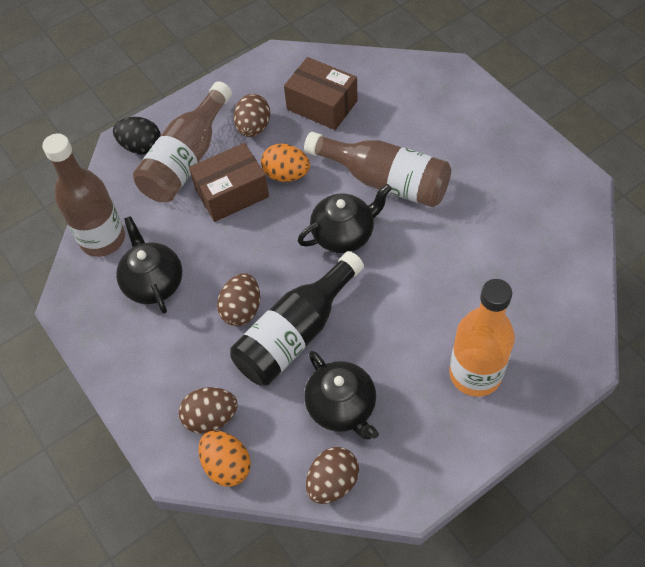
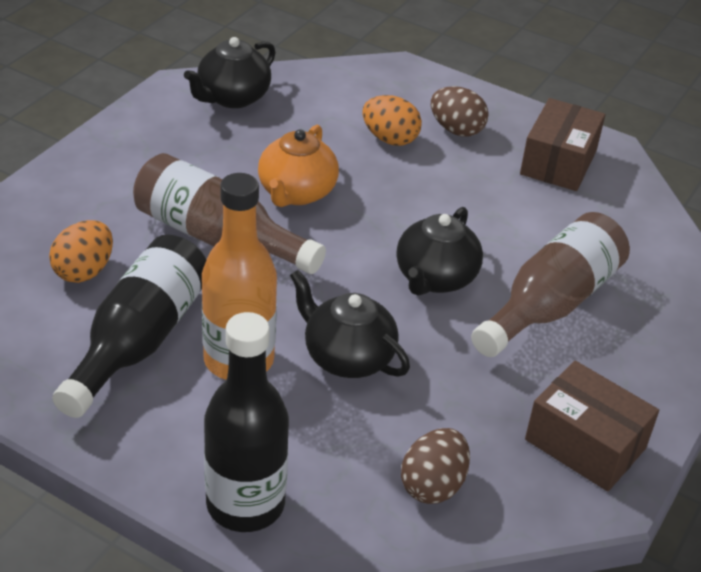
black bottle: 1 -> 2
black egg: 1 -> 0
brown bottle: 3 -> 2
brown egg: 4 -> 2
orange teapot: 0 -> 1

